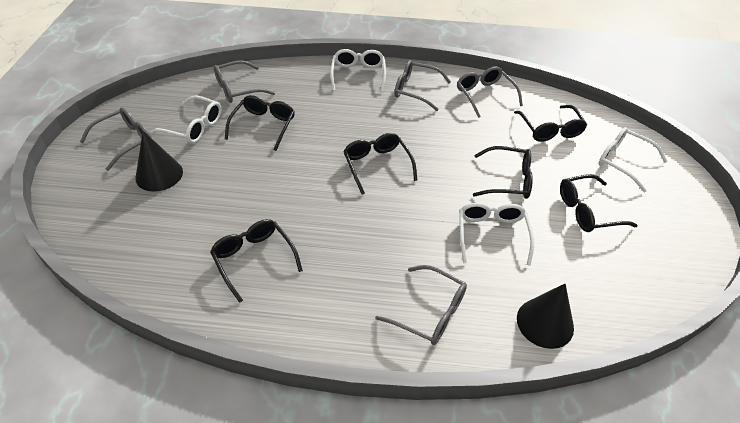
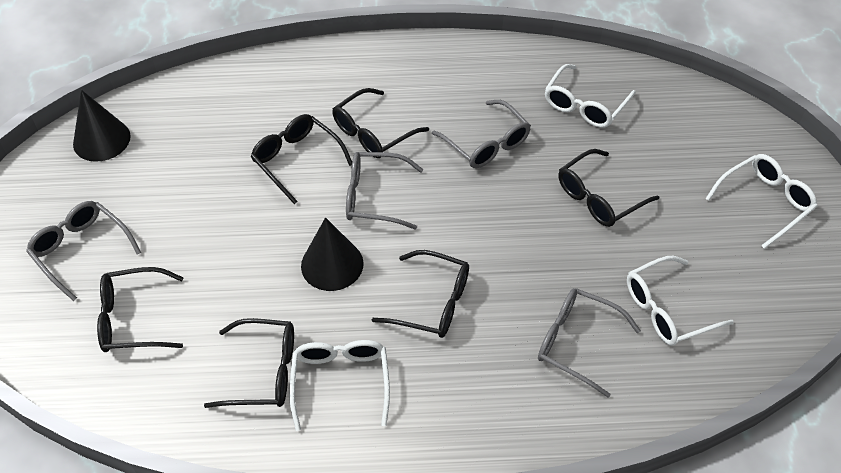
grey glasses: 5 -> 4

